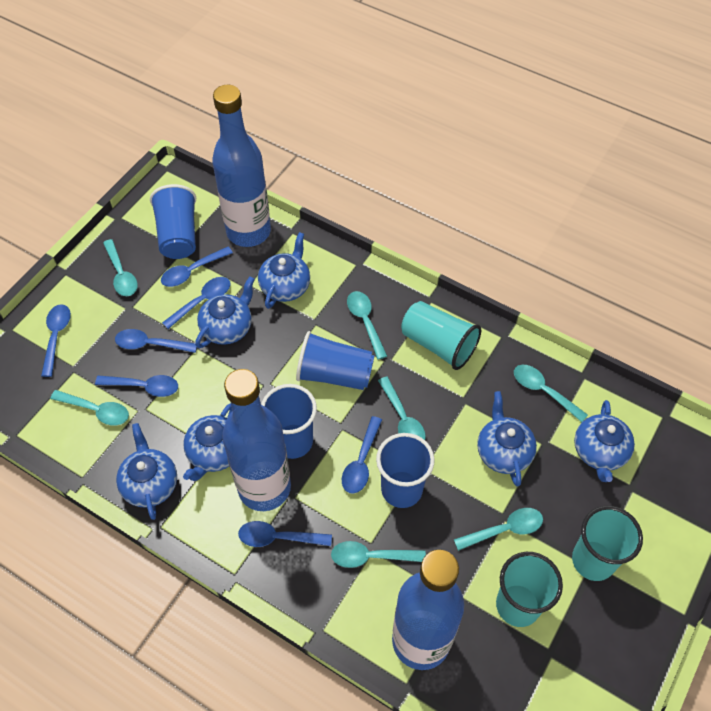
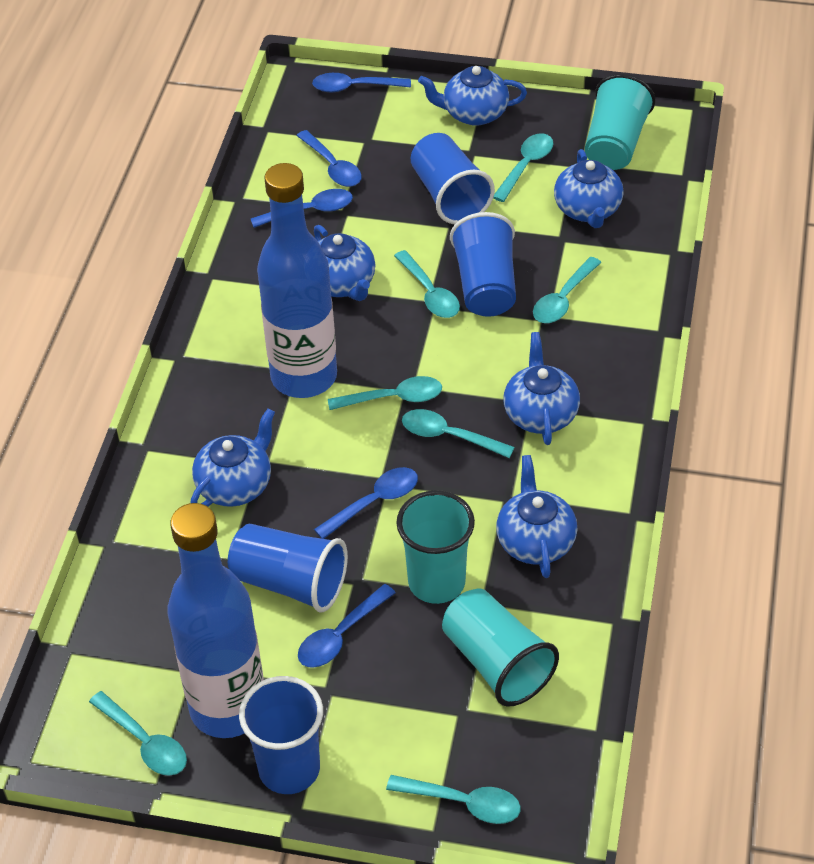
blue bottle: 3 -> 2
blue spoon: 7 -> 5

